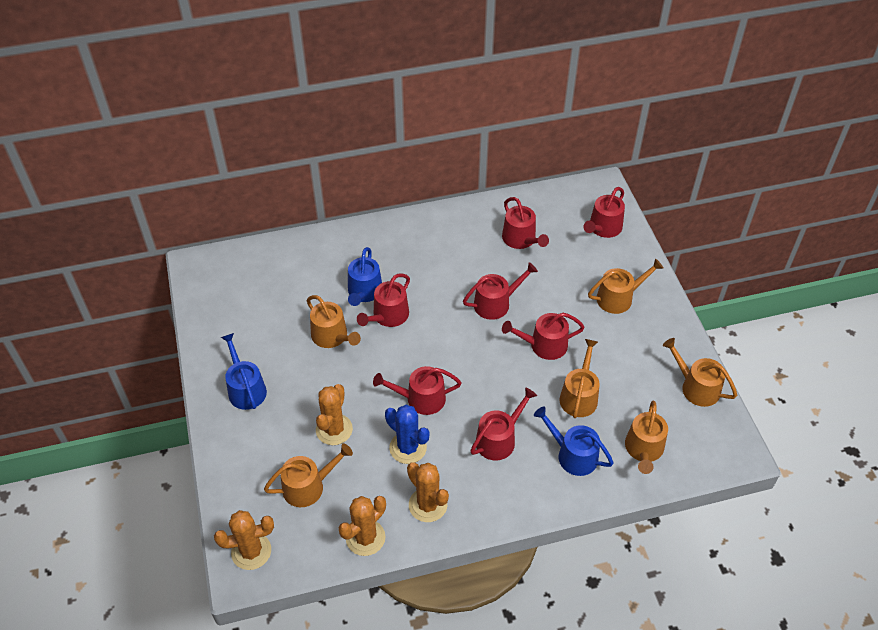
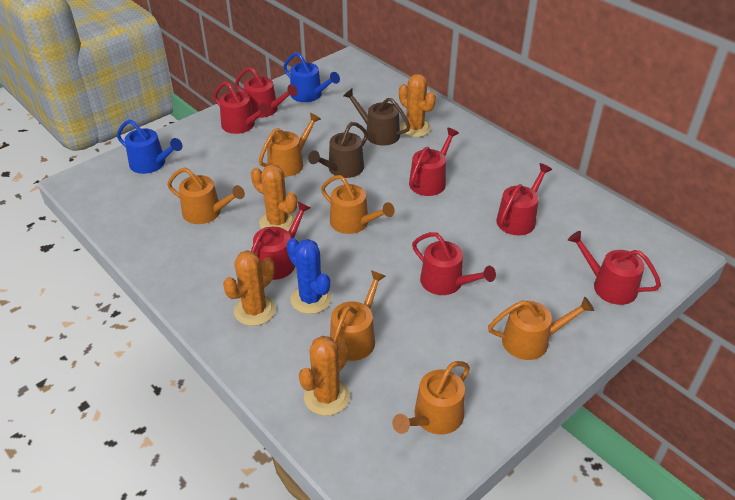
blue watering can: 3 -> 2
brown watering can: 0 -> 2

